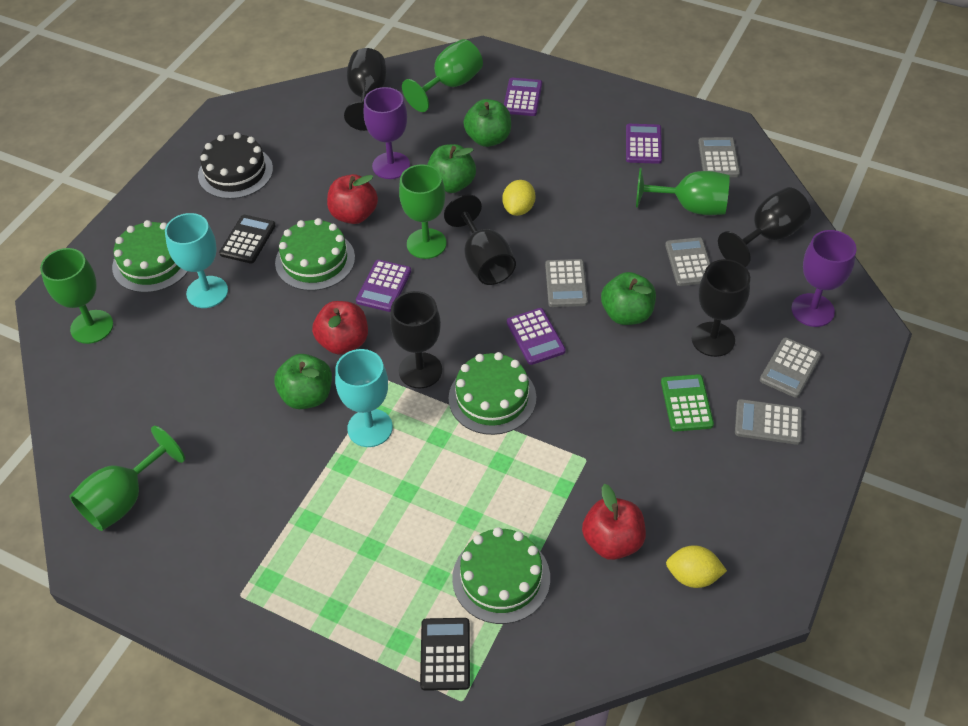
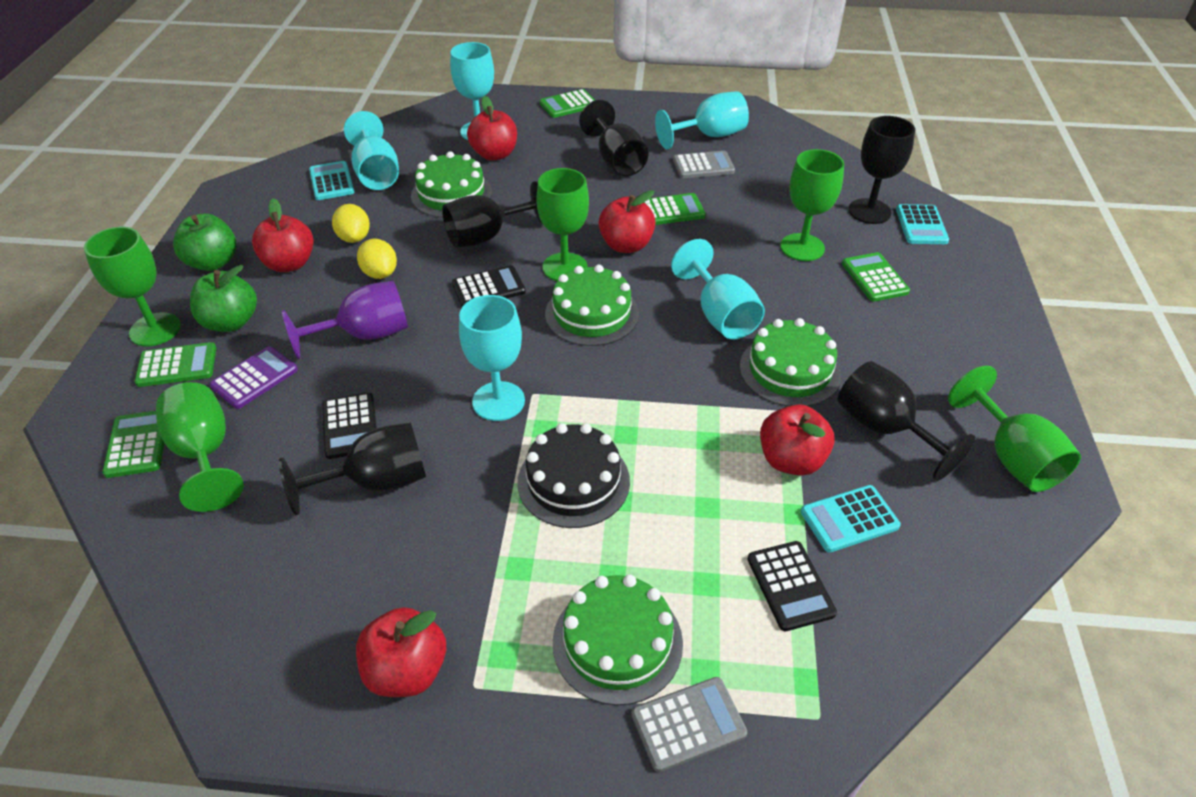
black calculator: 2 -> 3
green apple: 4 -> 2
green calculator: 1 -> 5
grey calculator: 5 -> 2
purple calculator: 4 -> 1
purple goblet: 2 -> 1
red apple: 3 -> 5
turquoise calculator: 0 -> 3
turquoise goblet: 2 -> 5

